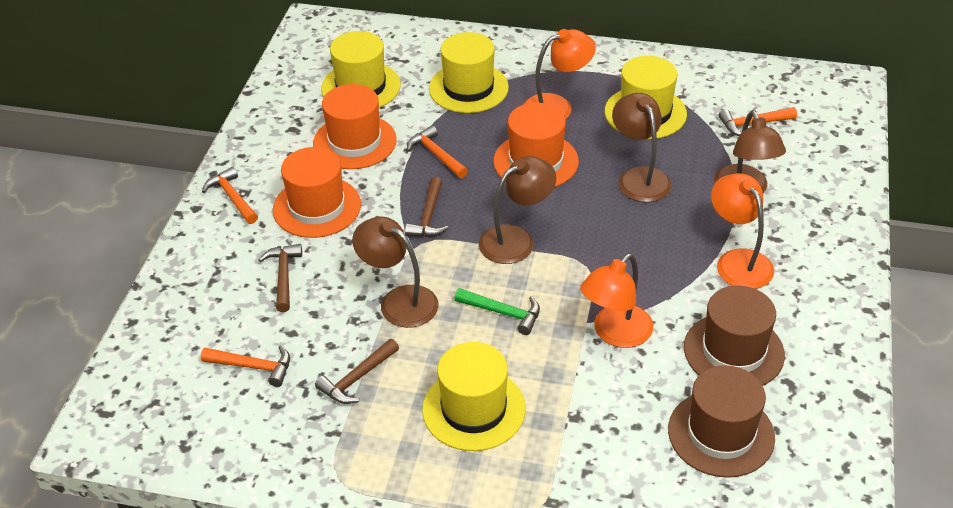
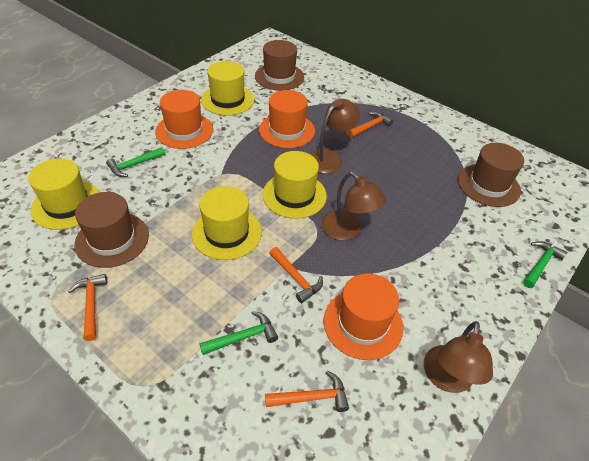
brown hammer: 3 -> 0
brown hat: 2 -> 3
brown lamp: 4 -> 3
green hammer: 1 -> 3
orange lamp: 3 -> 0

